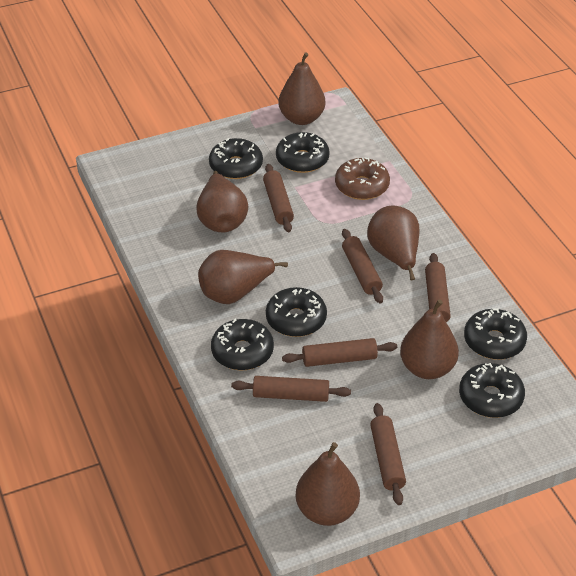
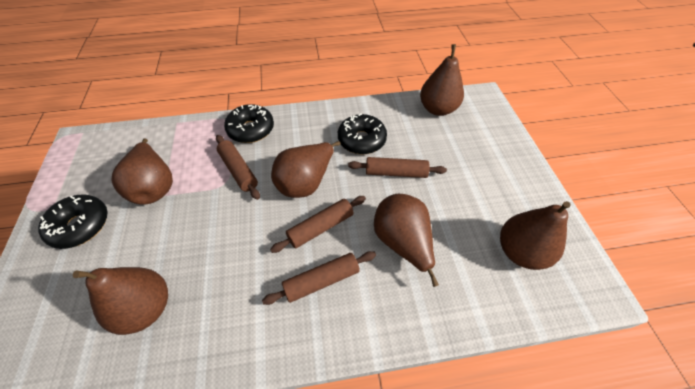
black donut: 6 -> 3
brown donut: 1 -> 0
brown rolling pin: 6 -> 4

